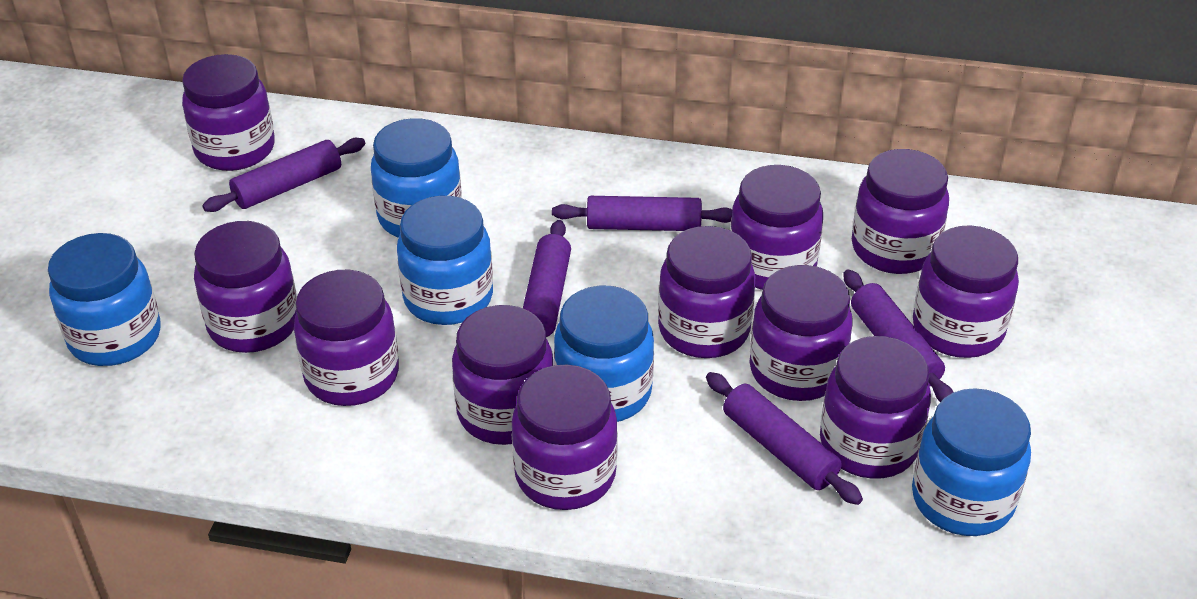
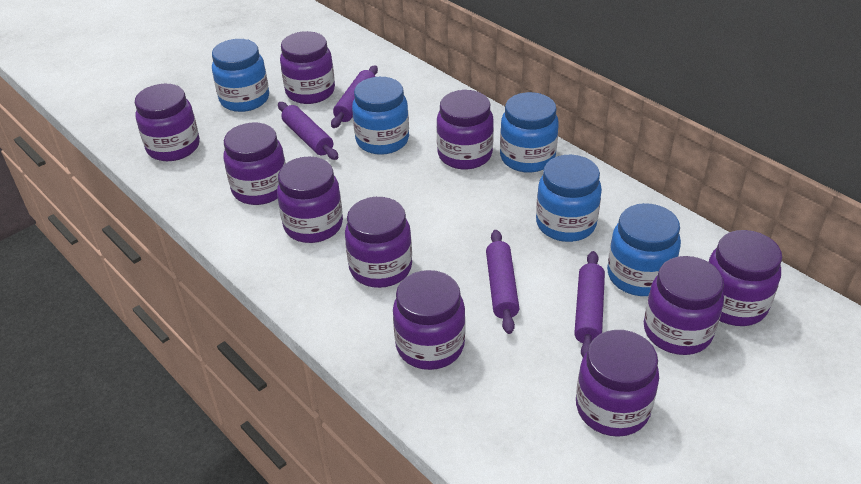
purple jar: 11 -> 10
purple rolling pin: 5 -> 4

